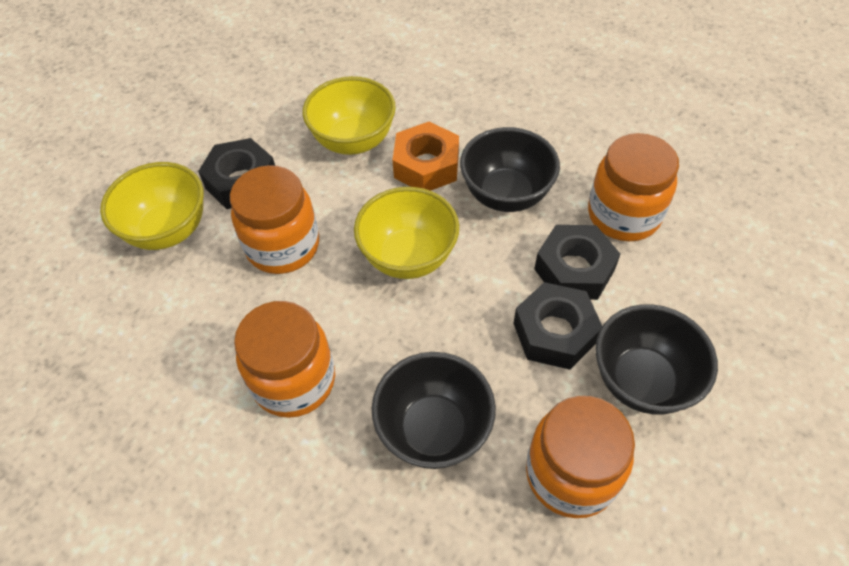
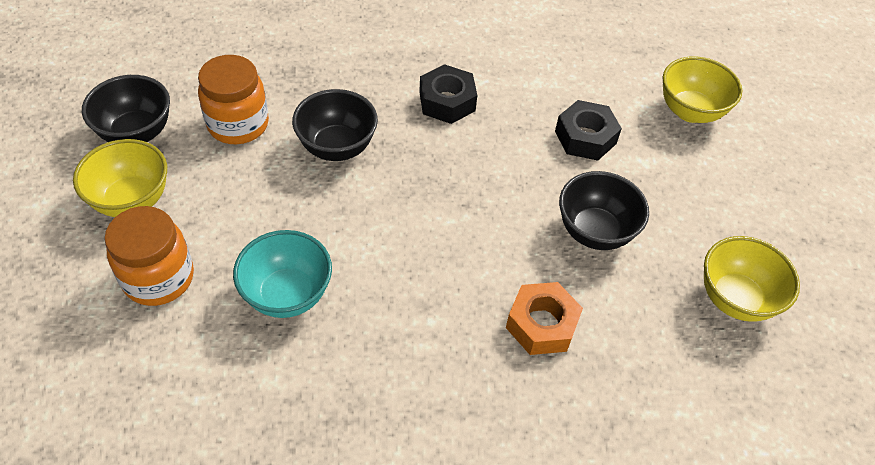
black nut: 3 -> 2
orange jar: 4 -> 2
turquoise bowl: 0 -> 1

